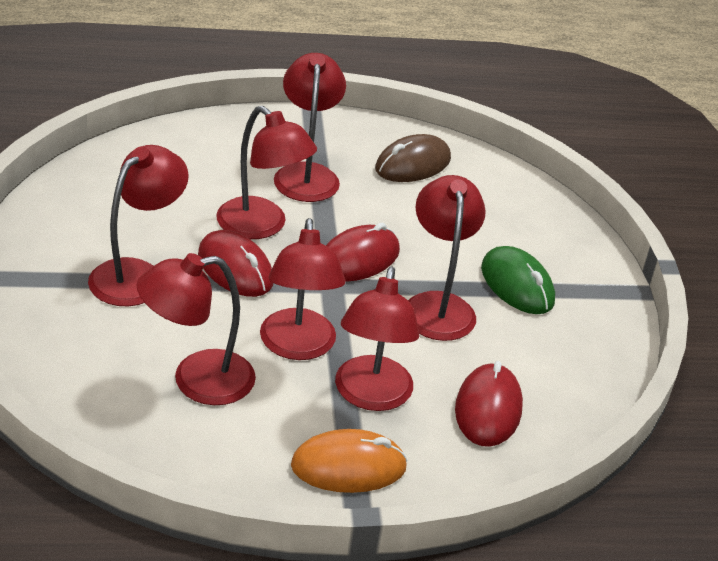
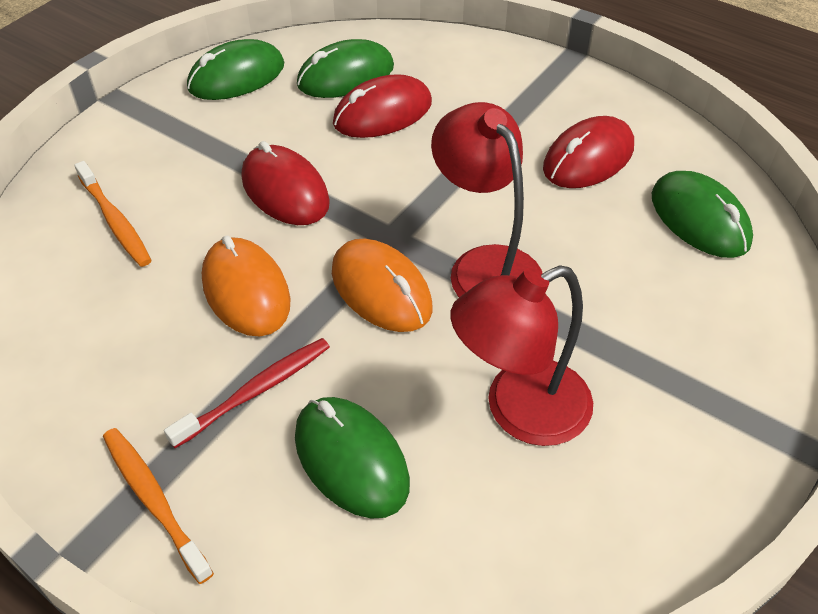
brown mouse: 1 -> 0
green mouse: 1 -> 4
orange mouse: 1 -> 2
orange toothbrush: 0 -> 2
red lamp: 7 -> 2
red toothbrush: 0 -> 1

